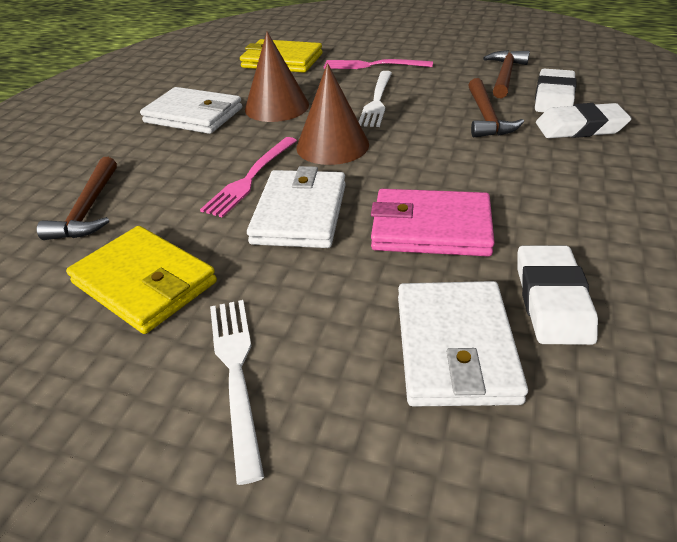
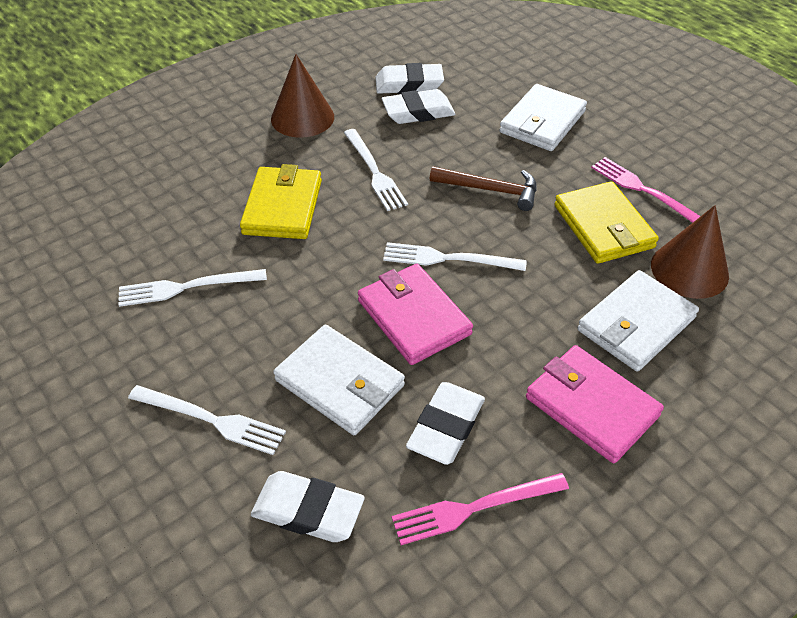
brown hammer: 3 -> 1
pink wallet: 1 -> 2
white eraser: 3 -> 4
white fork: 2 -> 4

